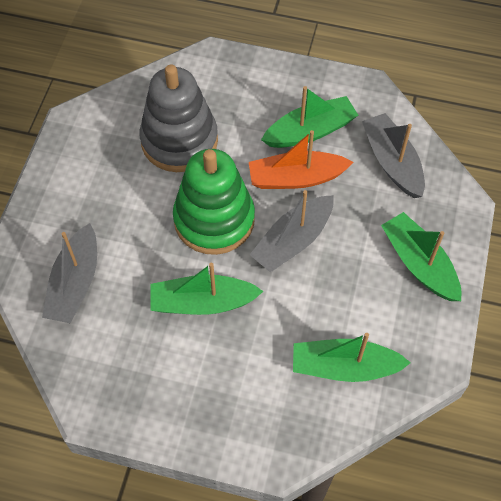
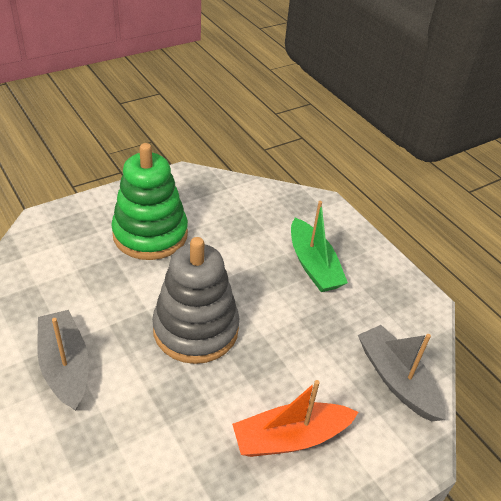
green boat: 4 -> 1
grey boat: 3 -> 2

